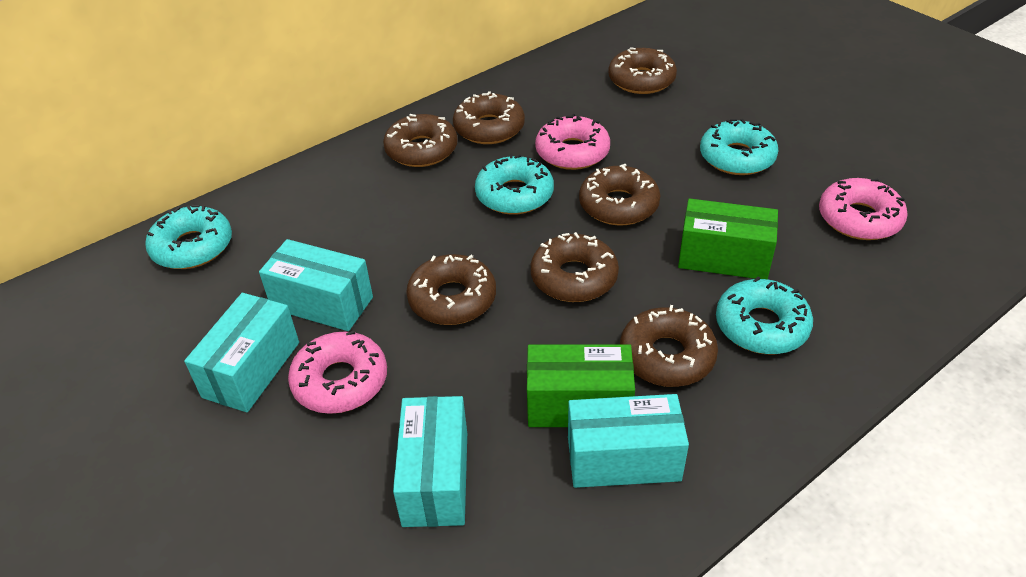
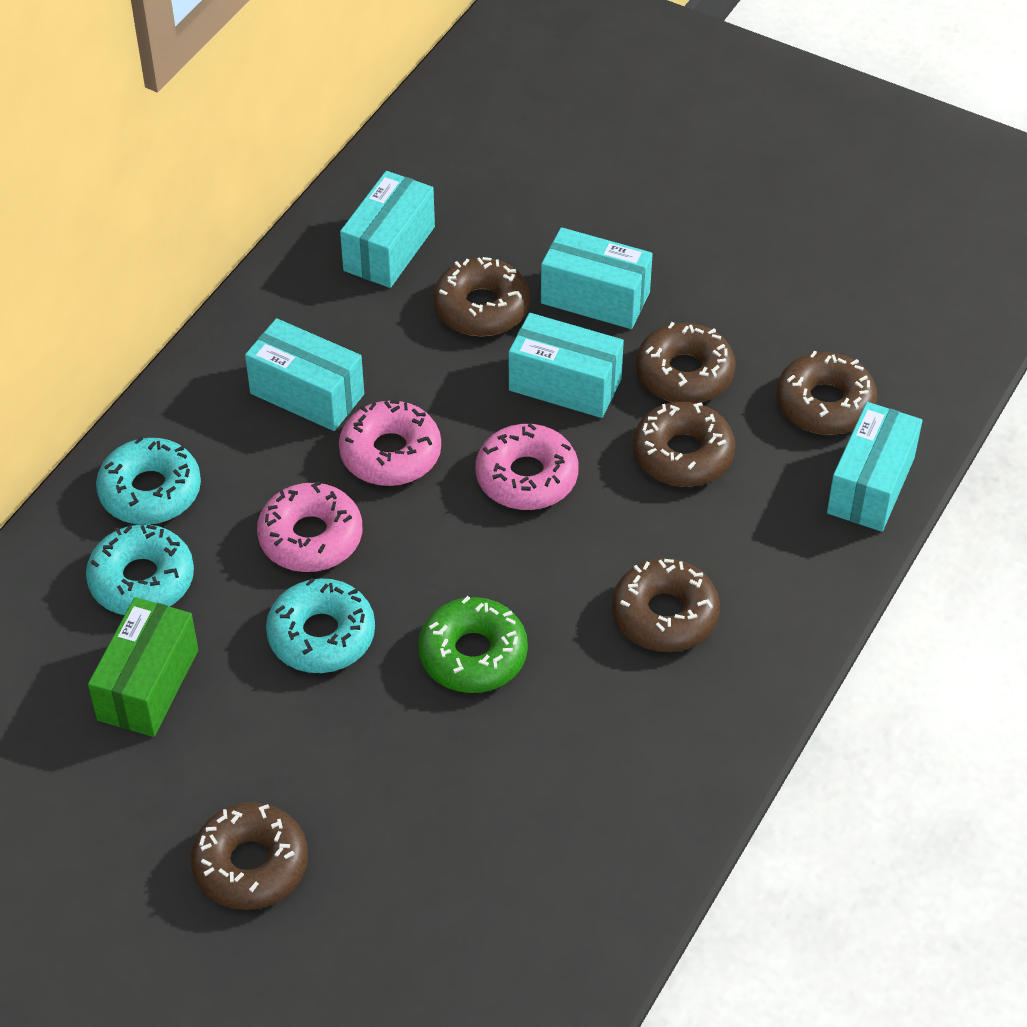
brown donut: 7 -> 6
green box: 2 -> 1
green donut: 0 -> 1
turquoise box: 4 -> 5
turquoise donut: 4 -> 3

